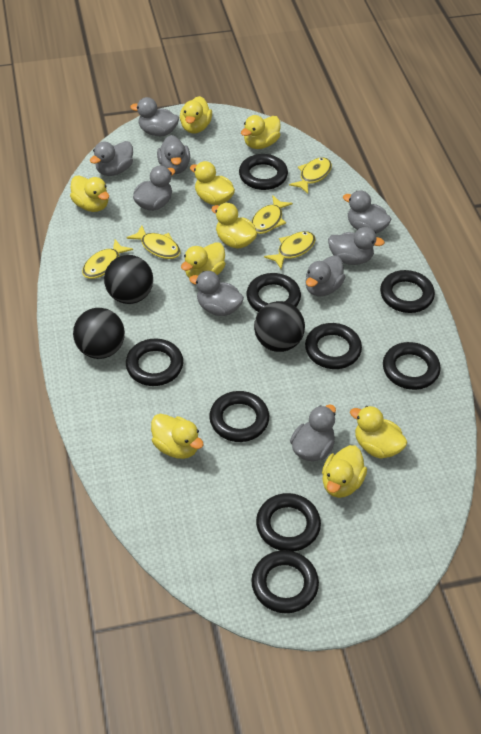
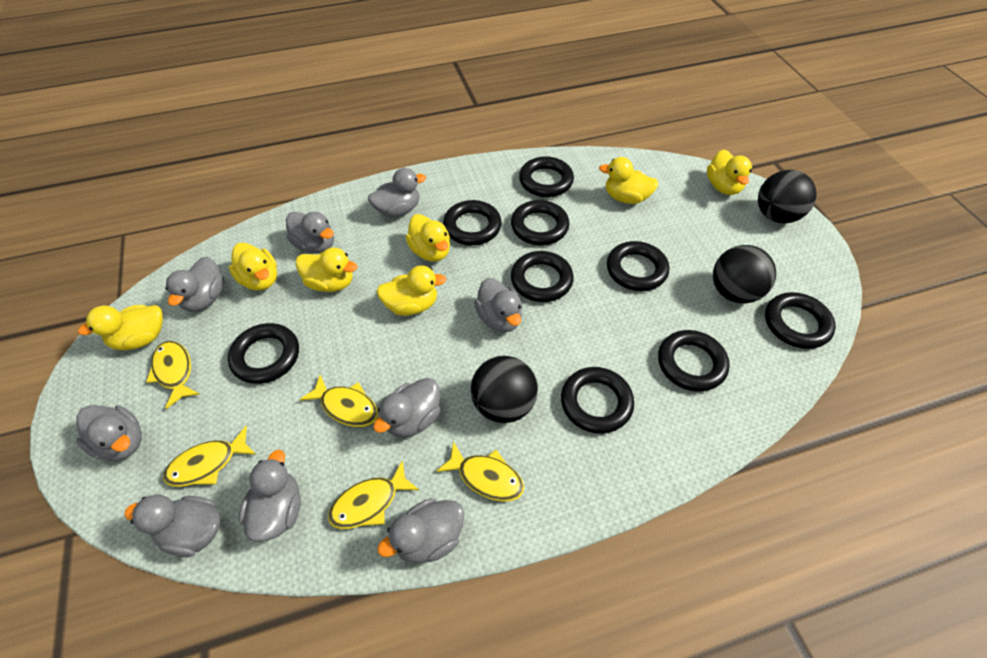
yellow duck: 9 -> 7

